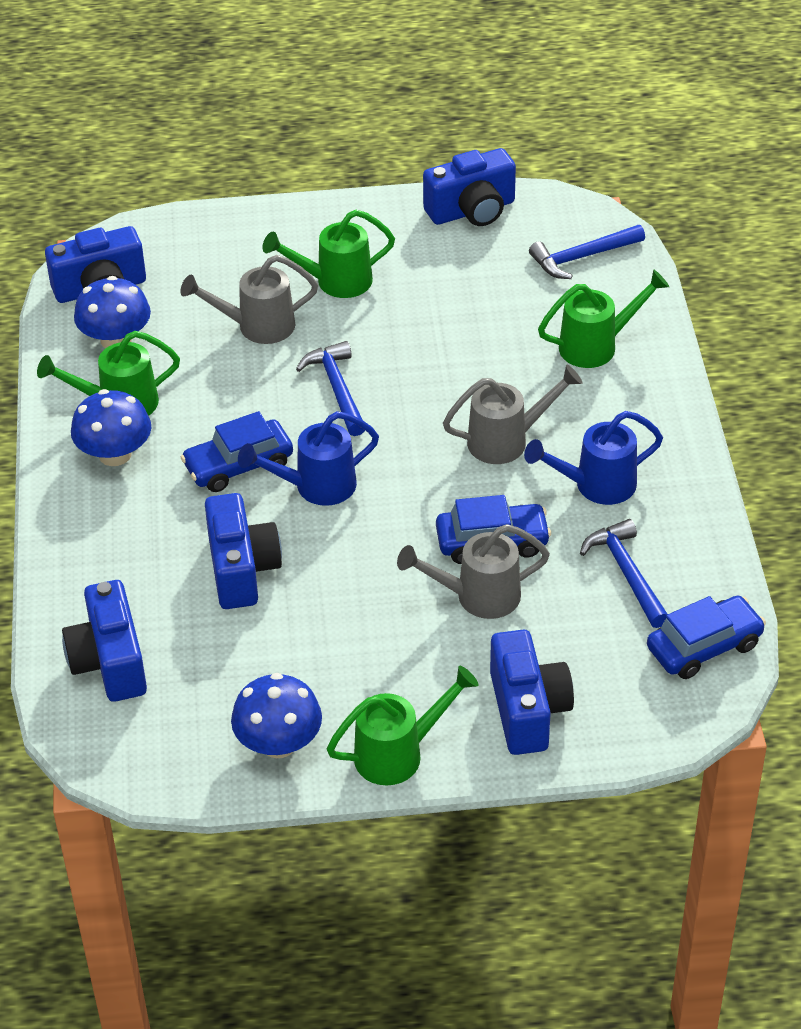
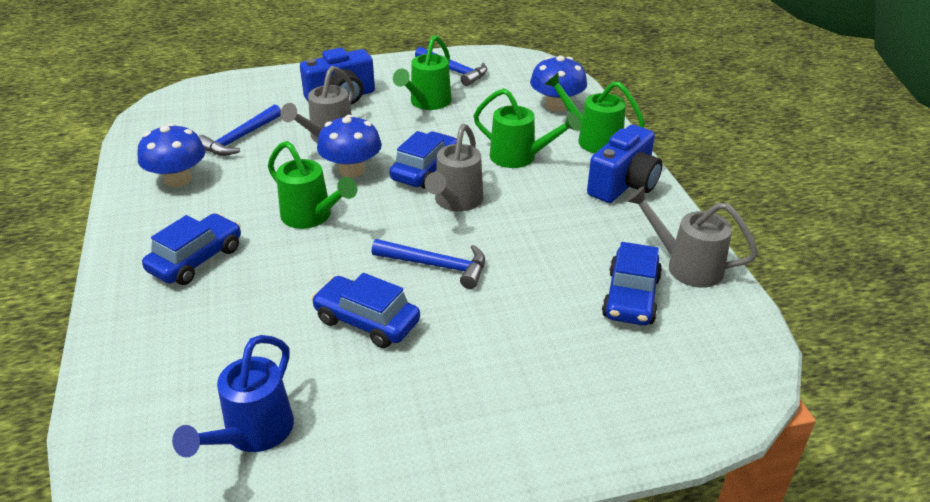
blue camera: 5 -> 2
blue car: 3 -> 4
blue watering can: 2 -> 1

